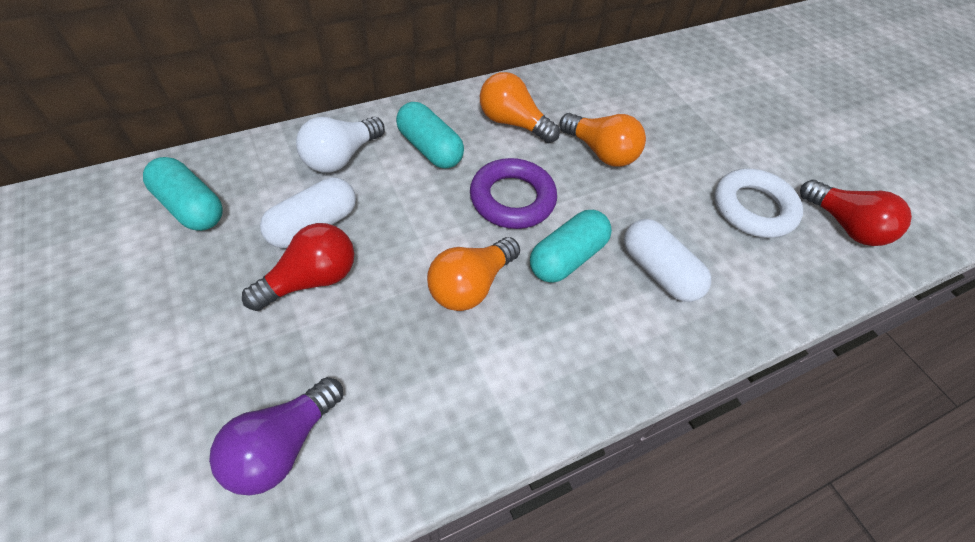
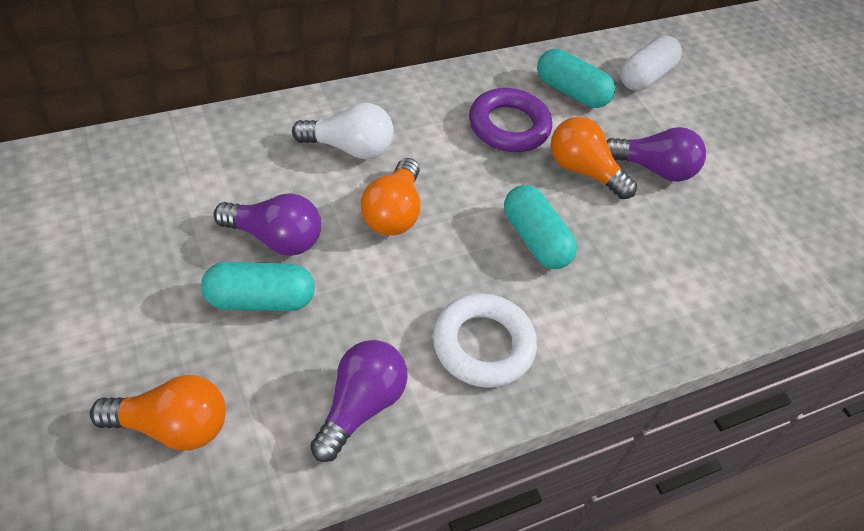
purple light bulb: 1 -> 3
red light bulb: 2 -> 0
white capsule: 2 -> 1

